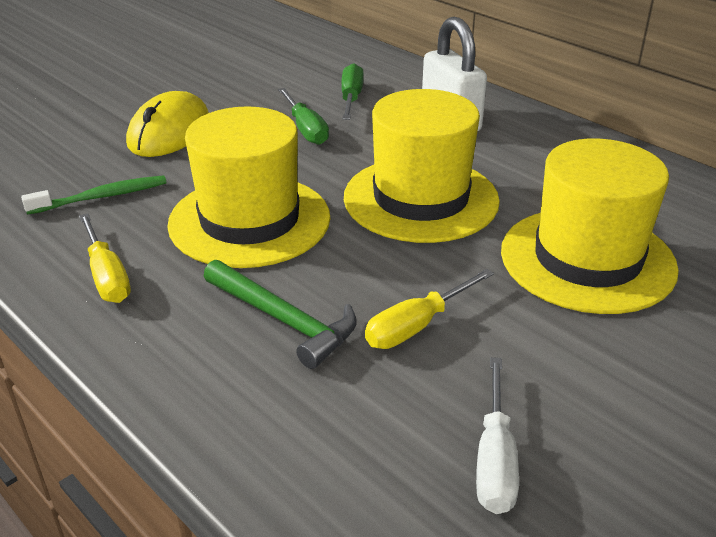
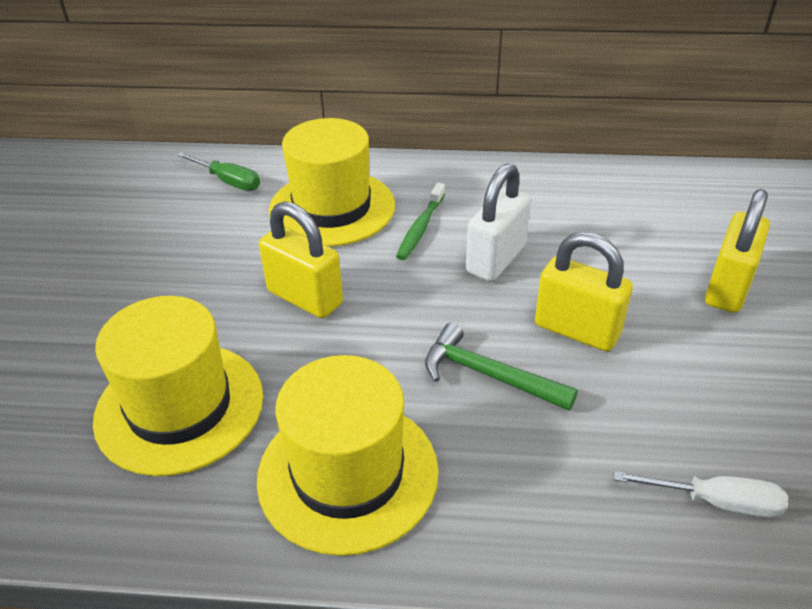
green screwdriver: 2 -> 1
yellow mouse: 1 -> 0
yellow padlock: 0 -> 3
yellow screwdriver: 2 -> 0

